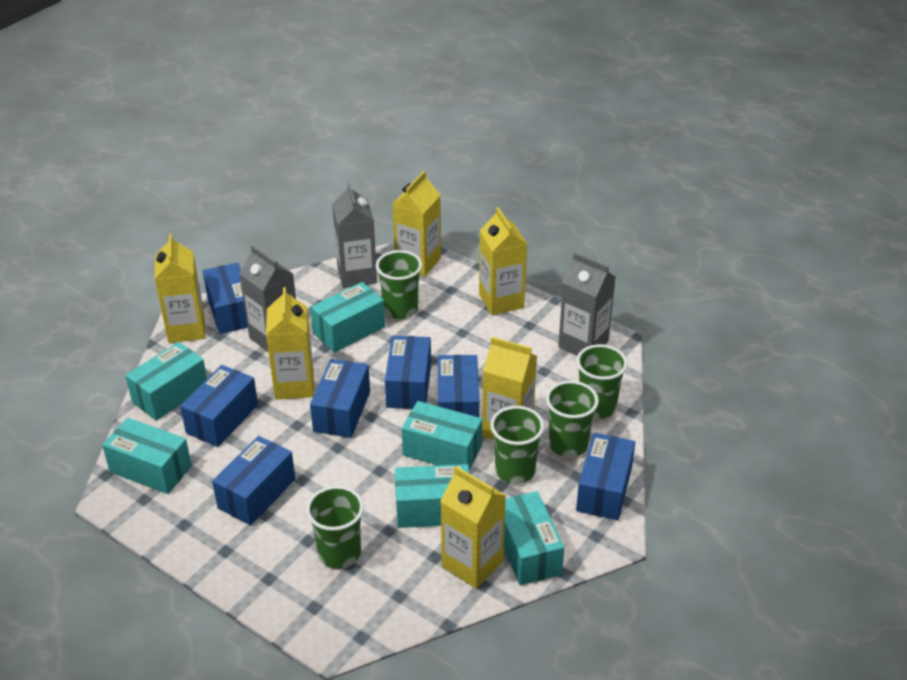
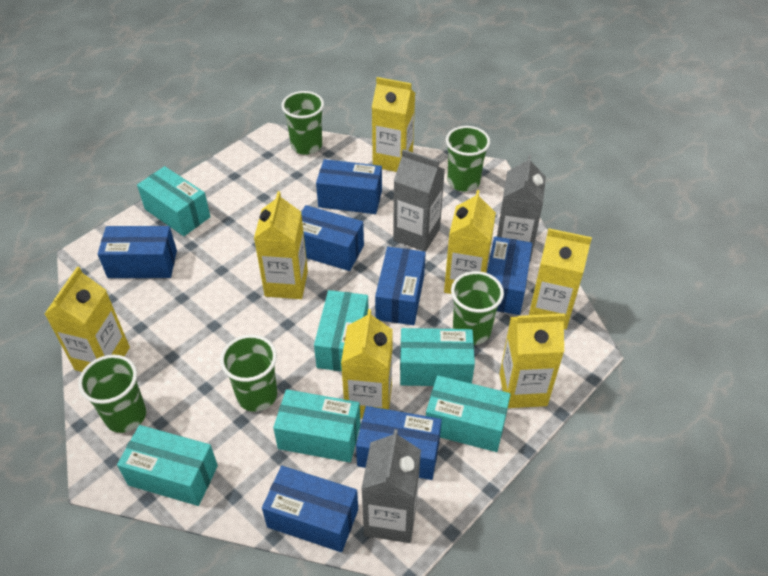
yellow carton: 6 -> 7

